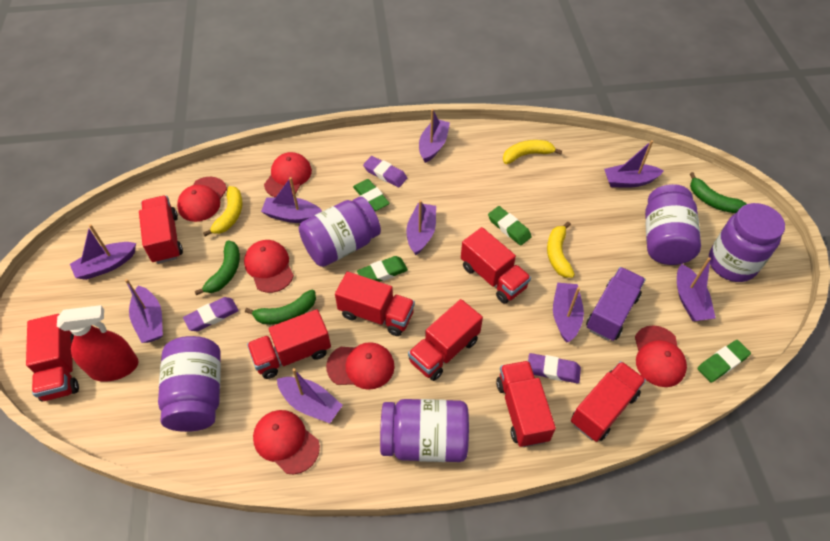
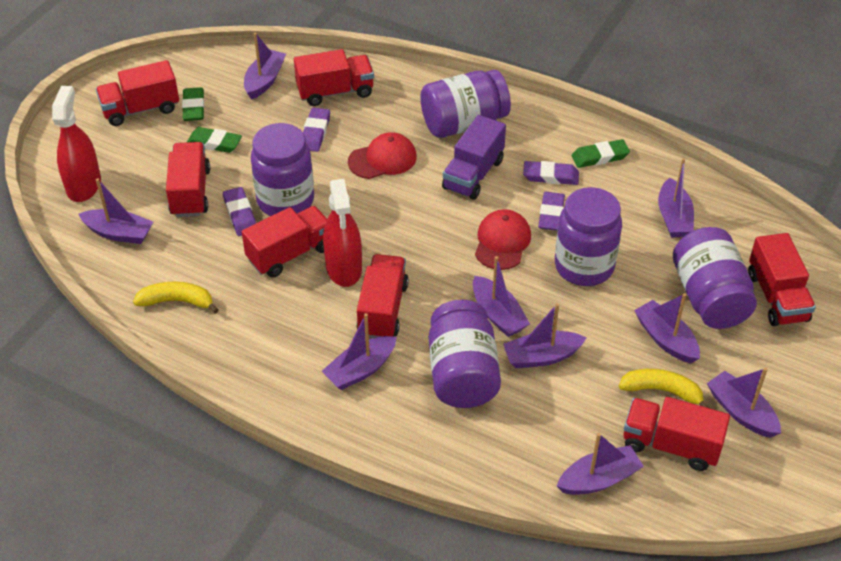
green banana: 3 -> 0
green eraser: 4 -> 3
purple eraser: 3 -> 4
red cap: 6 -> 2
red spray bottle: 1 -> 2
red truck: 8 -> 7
yellow banana: 3 -> 2

